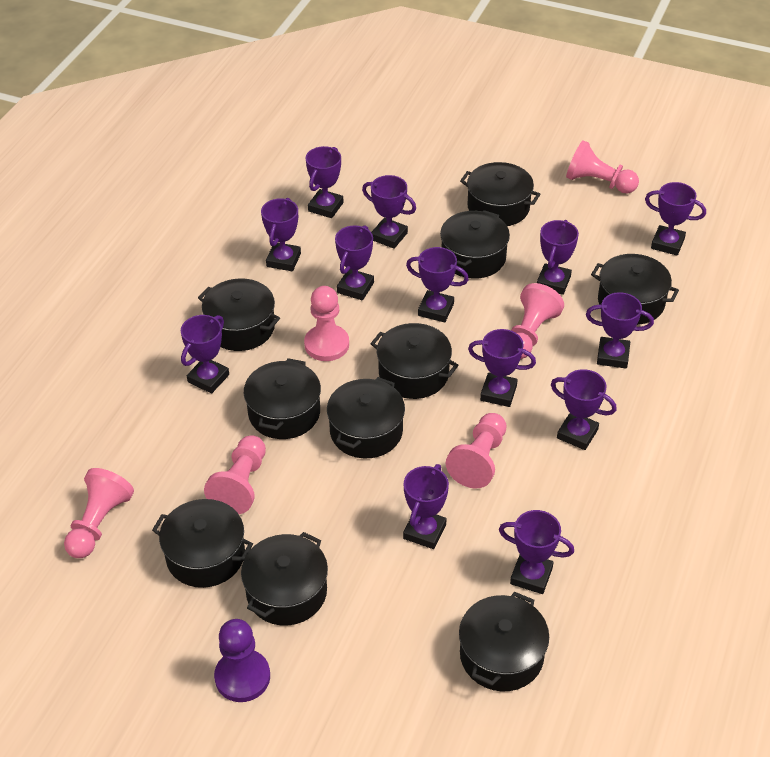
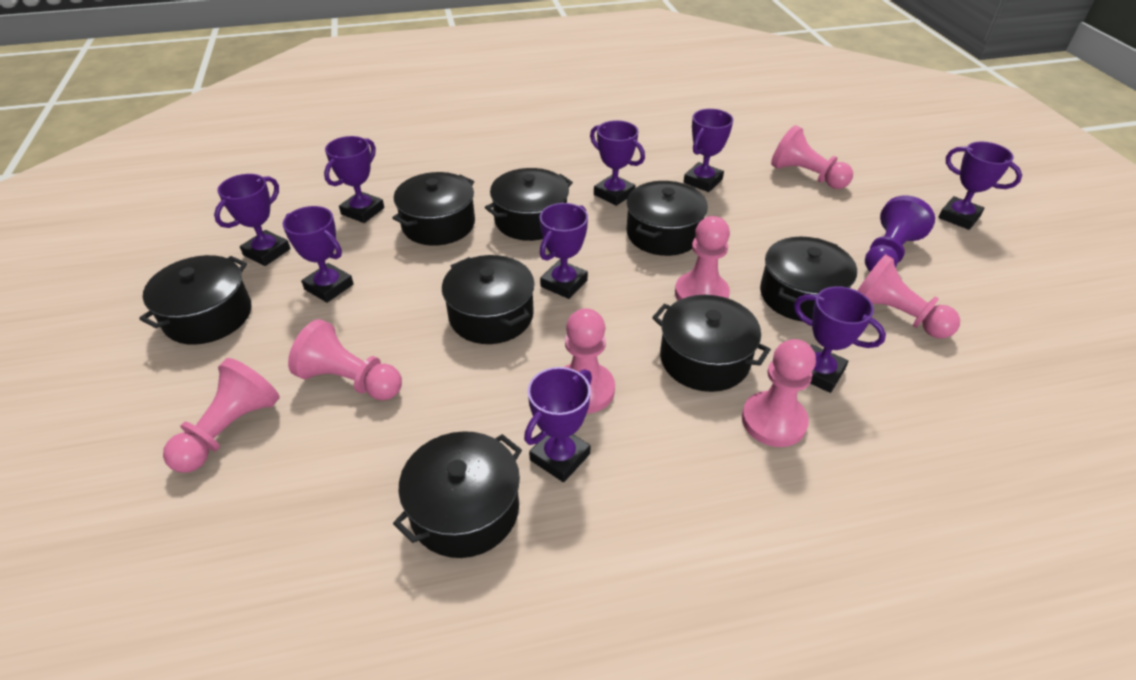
black pot: 10 -> 8
pink pawn: 6 -> 7
purple trophy: 13 -> 9

